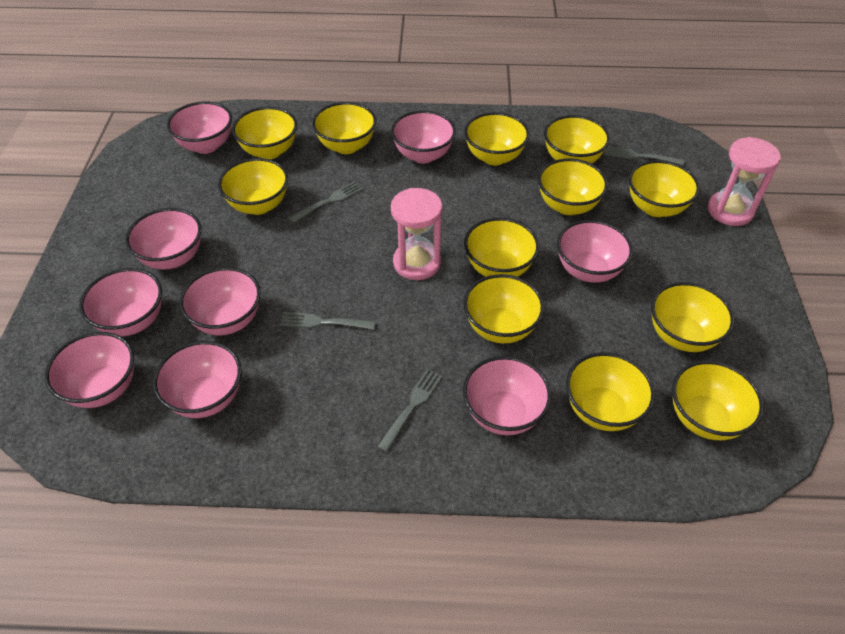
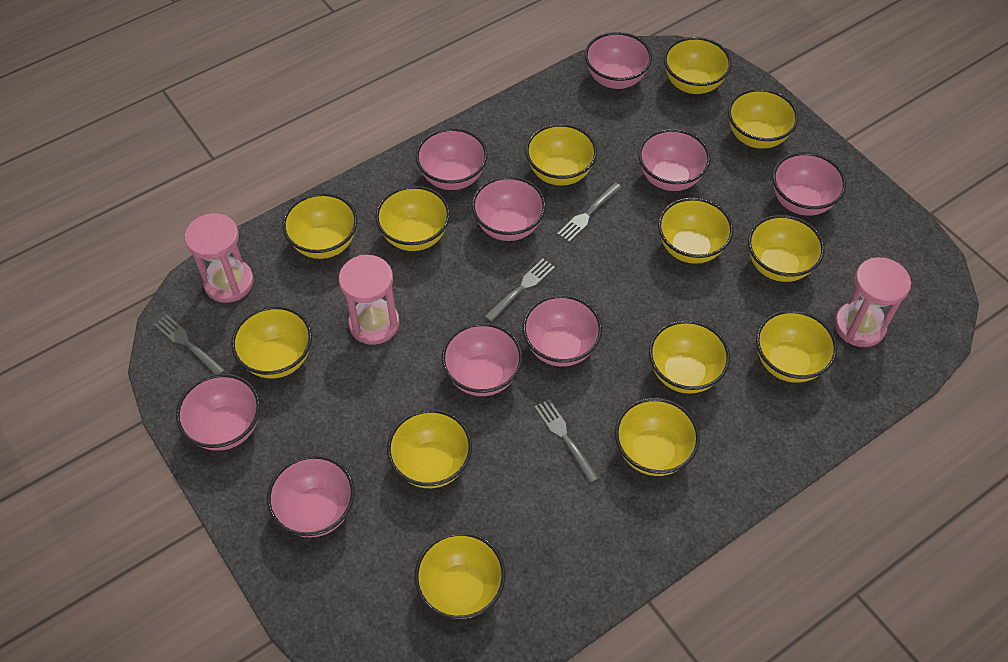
pink hourglass: 2 -> 3
yellow bowl: 12 -> 13

